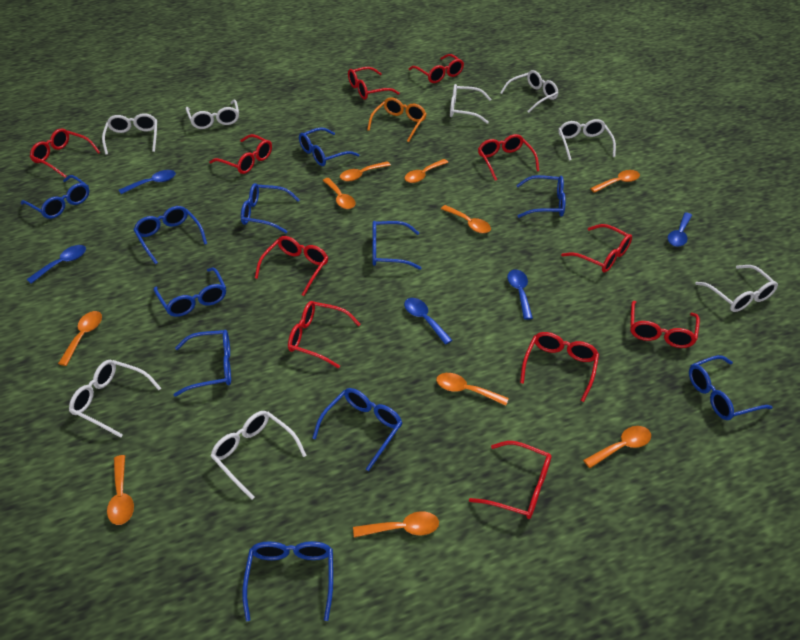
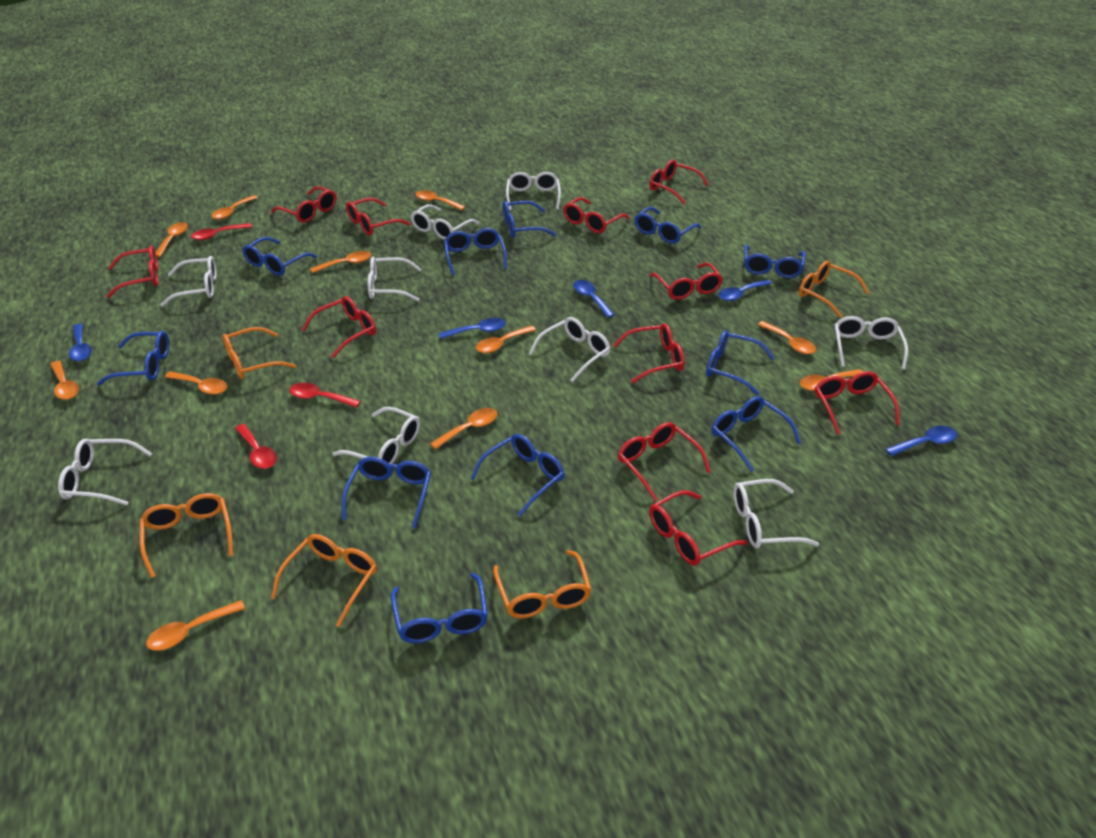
orange glasses: 1 -> 5
orange spoon: 10 -> 11
red spoon: 0 -> 3
white glasses: 8 -> 9

